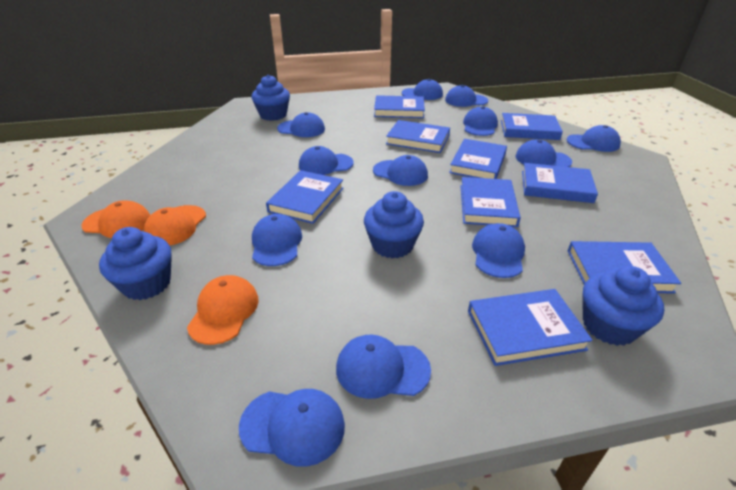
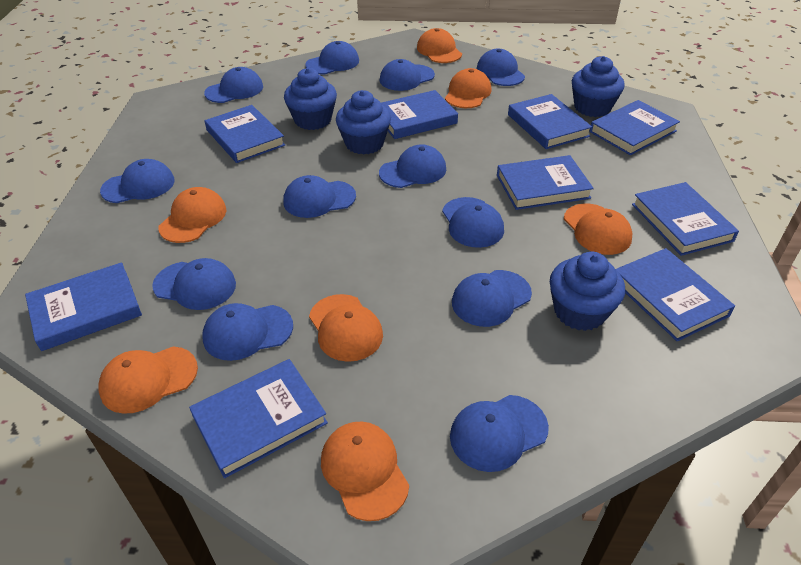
orange cap: 3 -> 7

